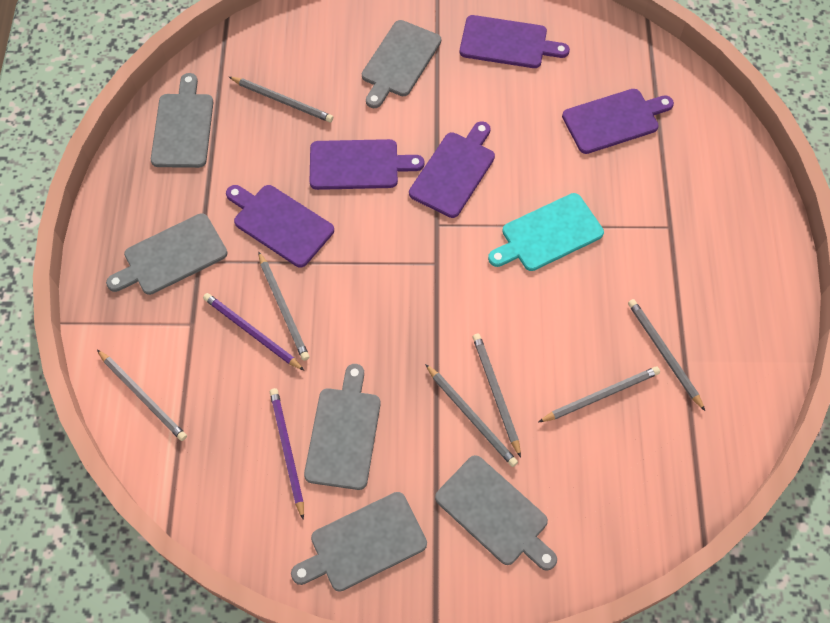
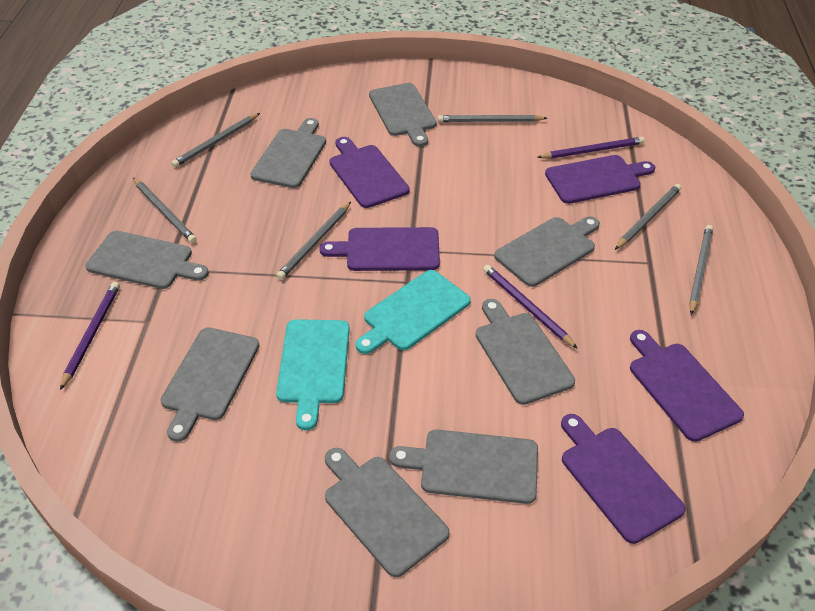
grey cutting board: 6 -> 8
grey pencil: 7 -> 6
purple pencil: 2 -> 3
turquoise cutting board: 1 -> 2

